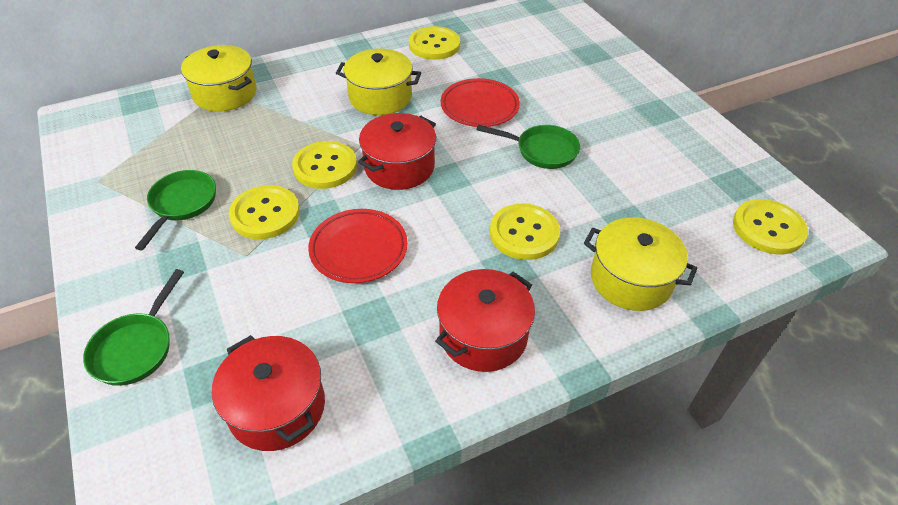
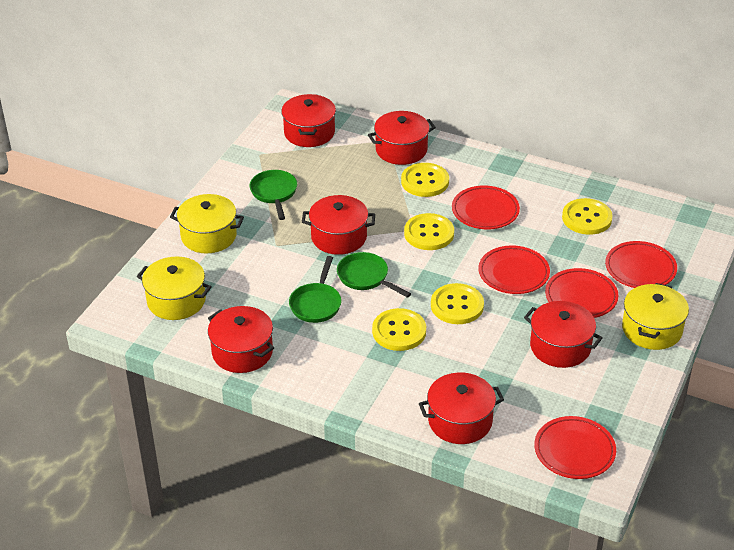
red plate: 2 -> 5
red pot: 3 -> 6

